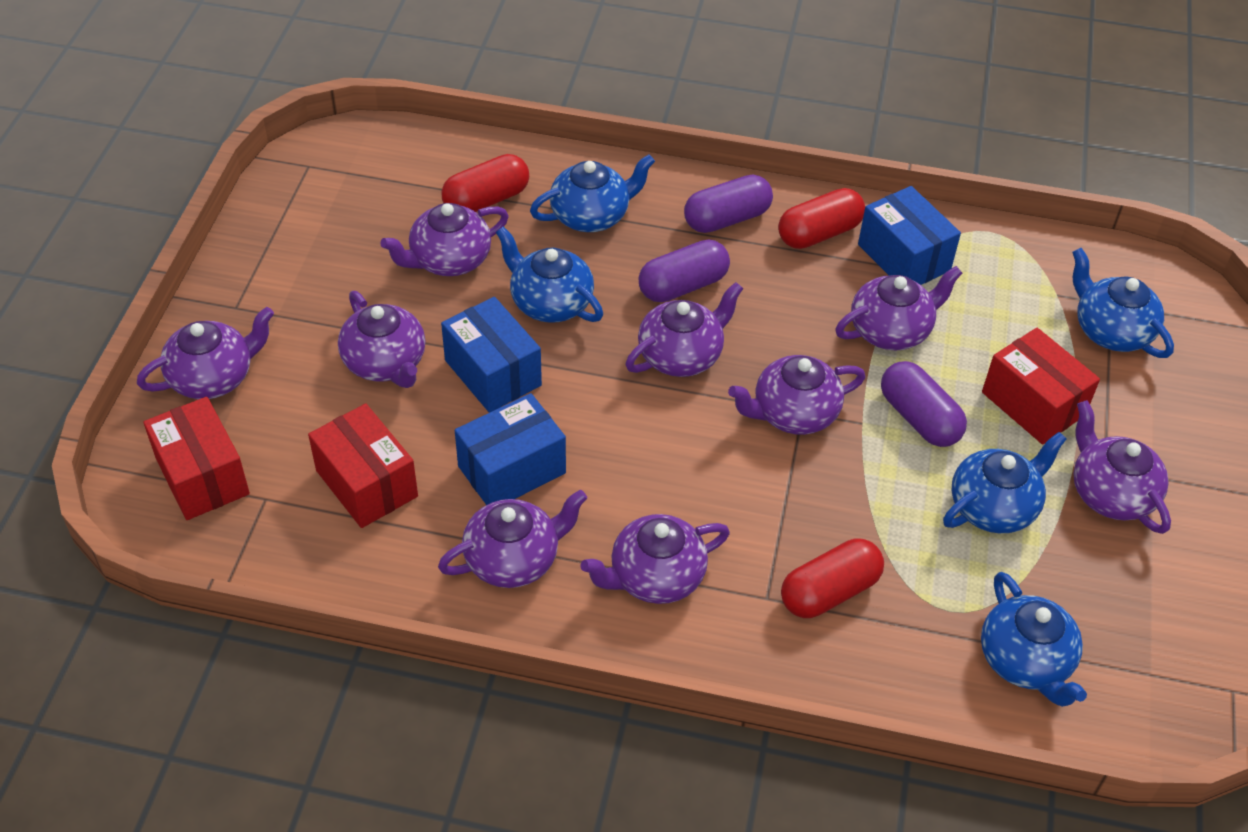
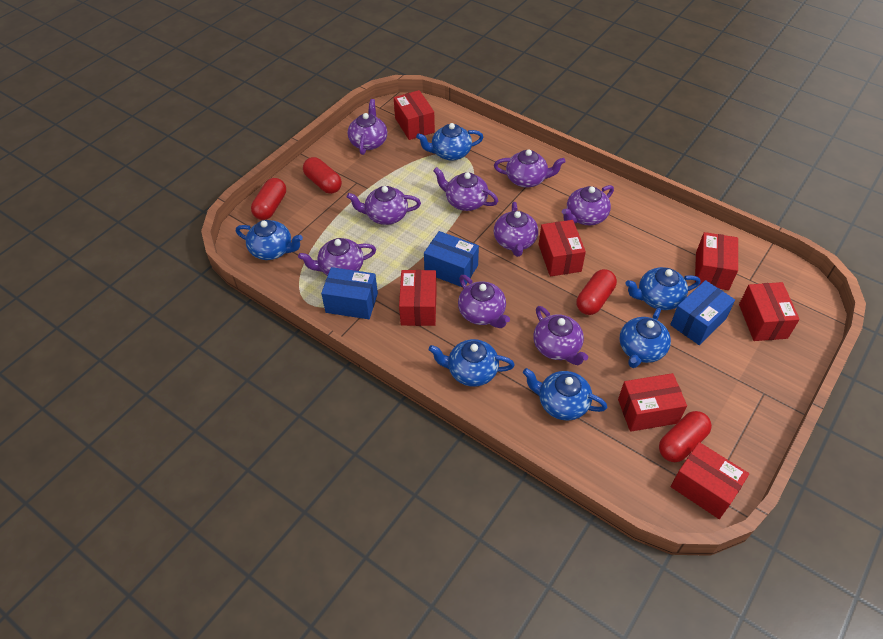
blue teapot: 5 -> 6
purple capsule: 3 -> 0
red box: 3 -> 7
red capsule: 3 -> 4

